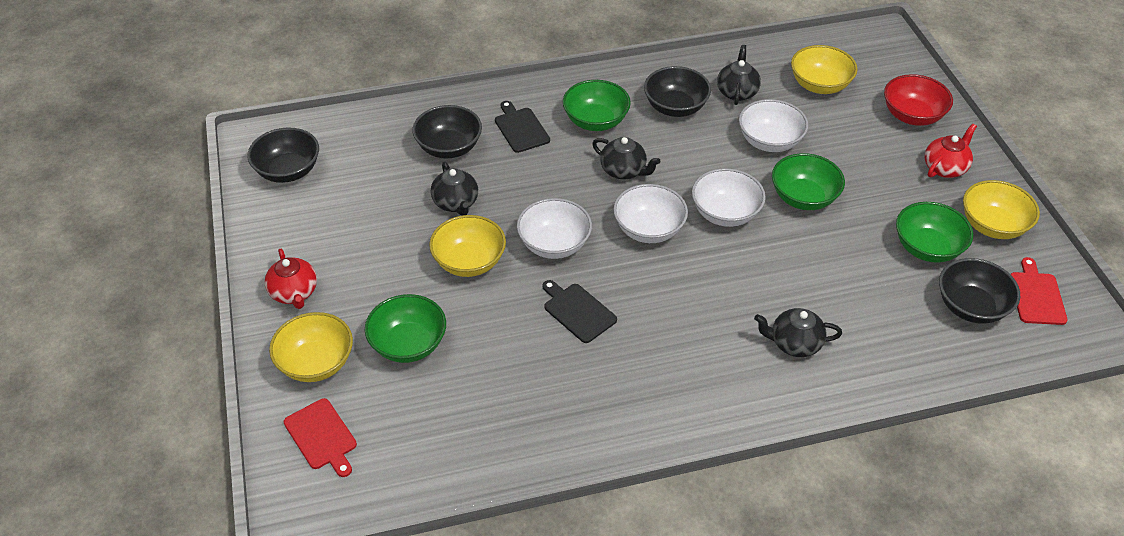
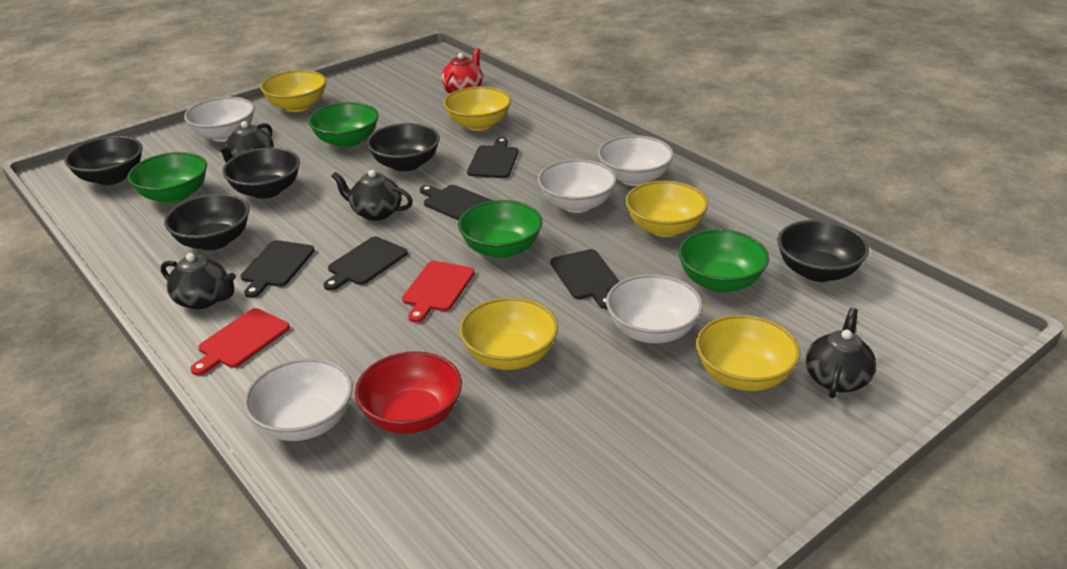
black bowl: 4 -> 5
black cutting board: 2 -> 5
red teapot: 2 -> 1
white bowl: 4 -> 5
yellow bowl: 4 -> 5

